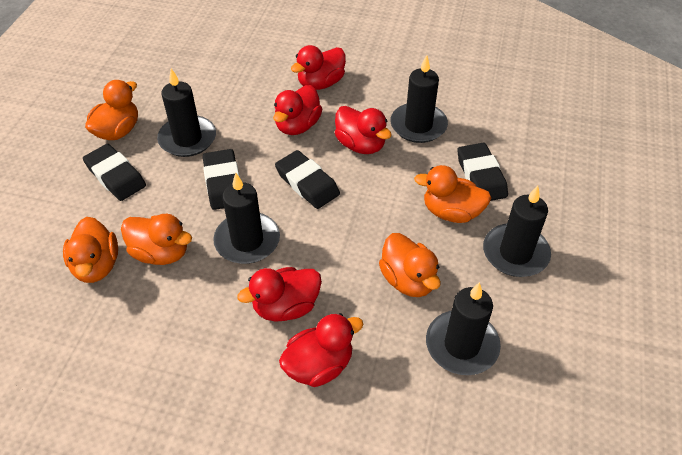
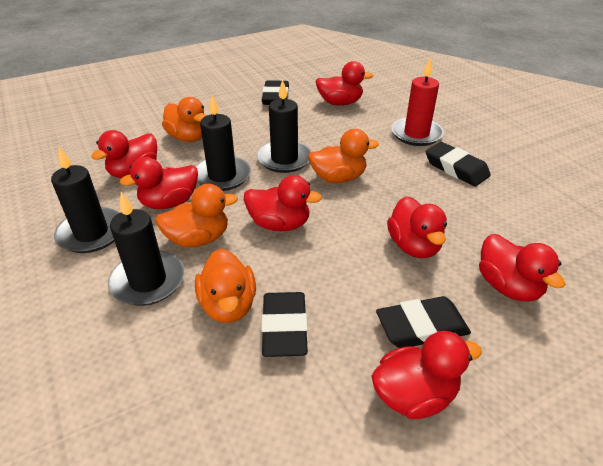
black candle: 5 -> 4
orange duck: 5 -> 4
red candle: 0 -> 1
red duck: 5 -> 7

